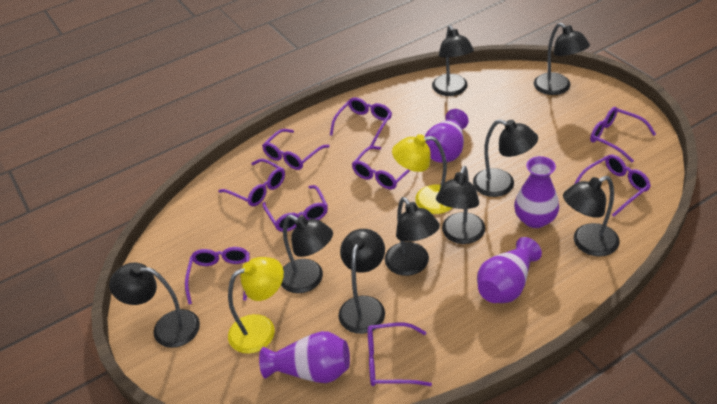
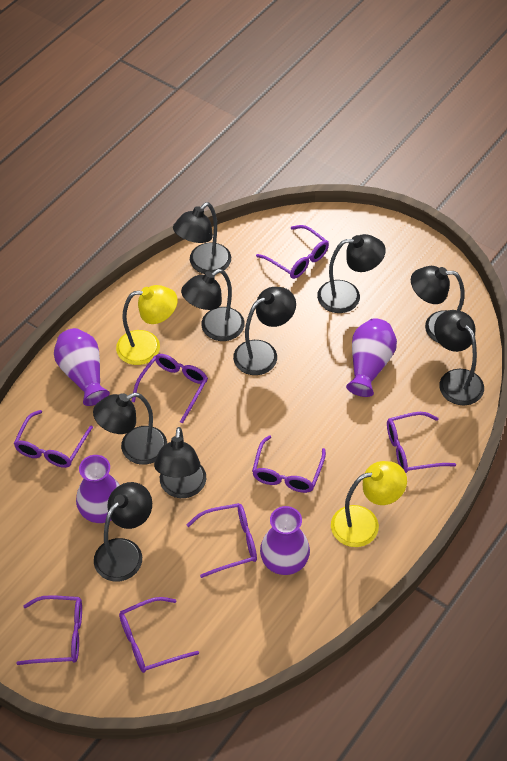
purple glasses: 9 -> 8

